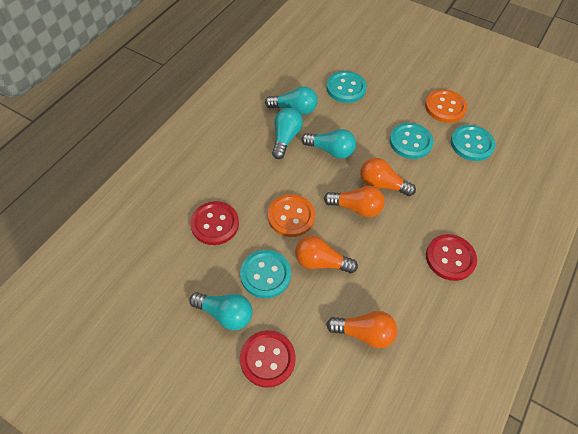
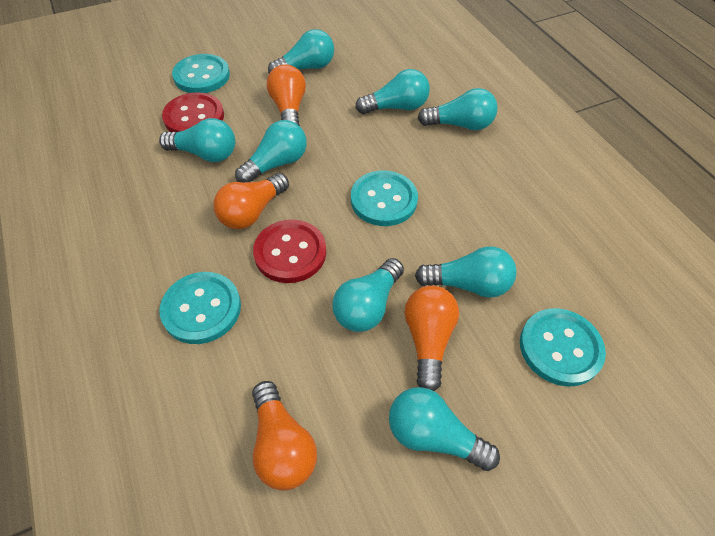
orange button: 2 -> 0
red button: 3 -> 2
turquoise light bulb: 4 -> 8

